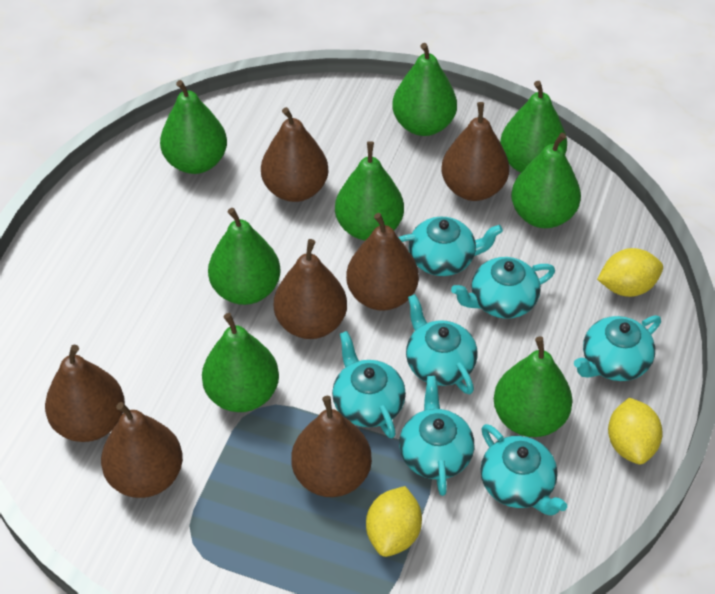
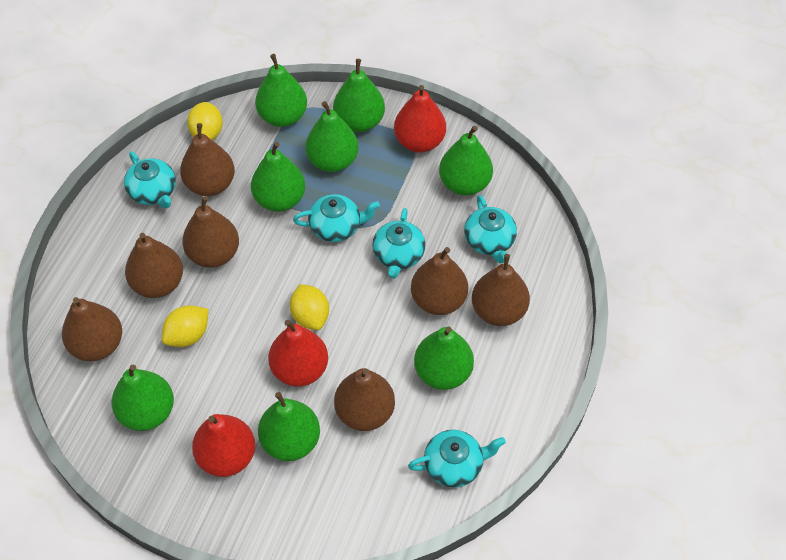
red pear: 0 -> 3
turquoise teapot: 7 -> 5

